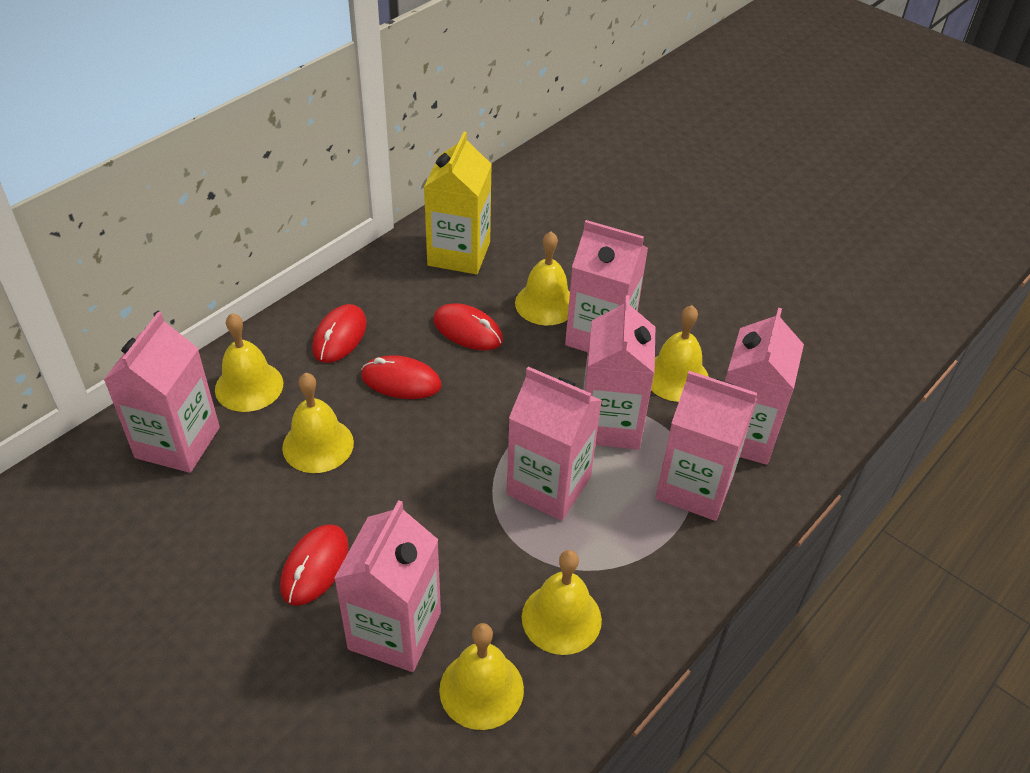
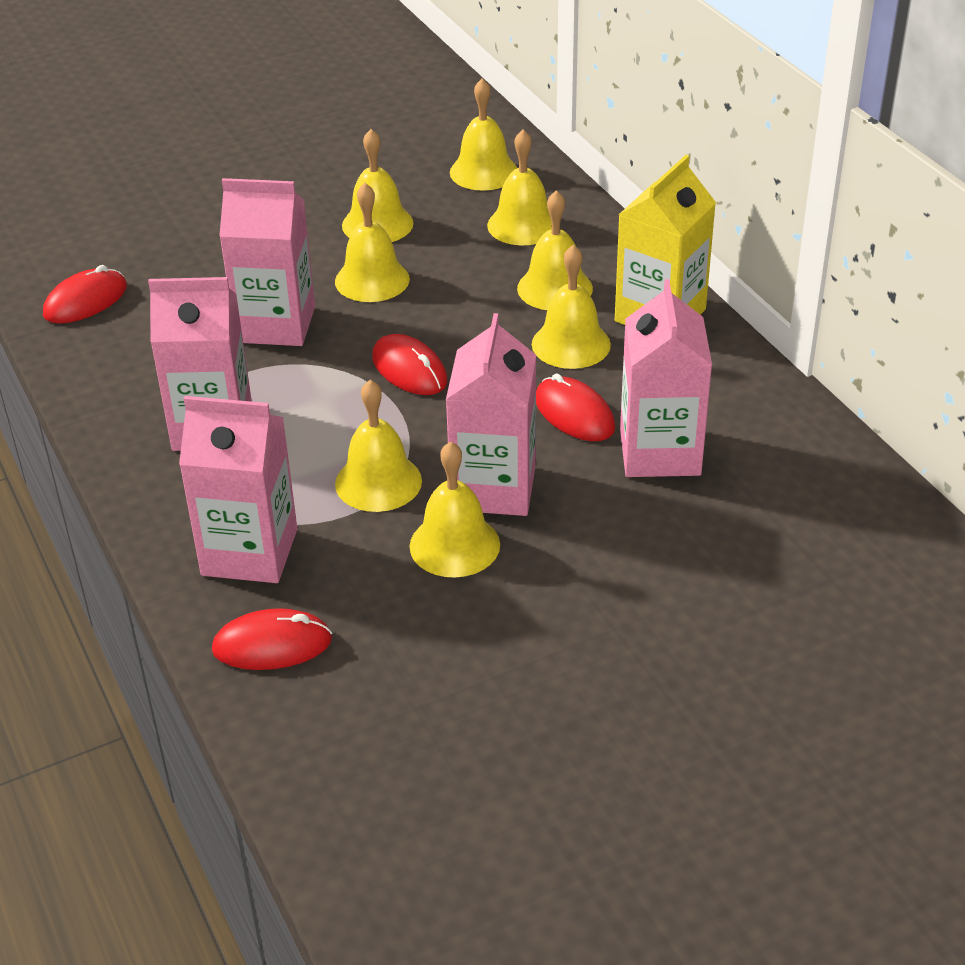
pink carton: 7 -> 5
yellow bell: 6 -> 8

